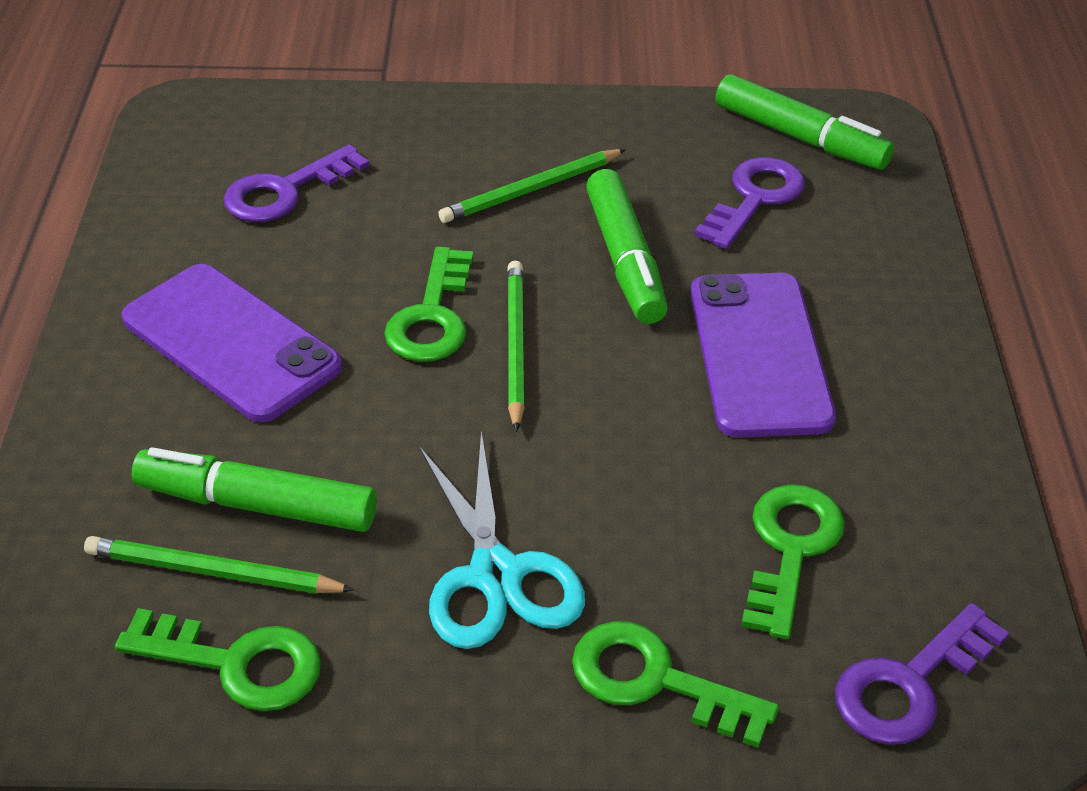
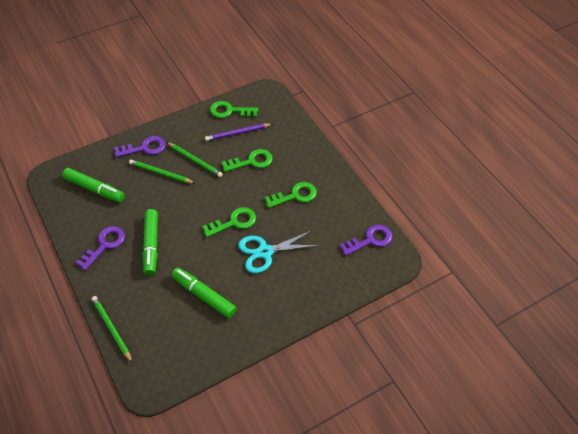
purple pencil: 0 -> 1
purple phone: 2 -> 0

